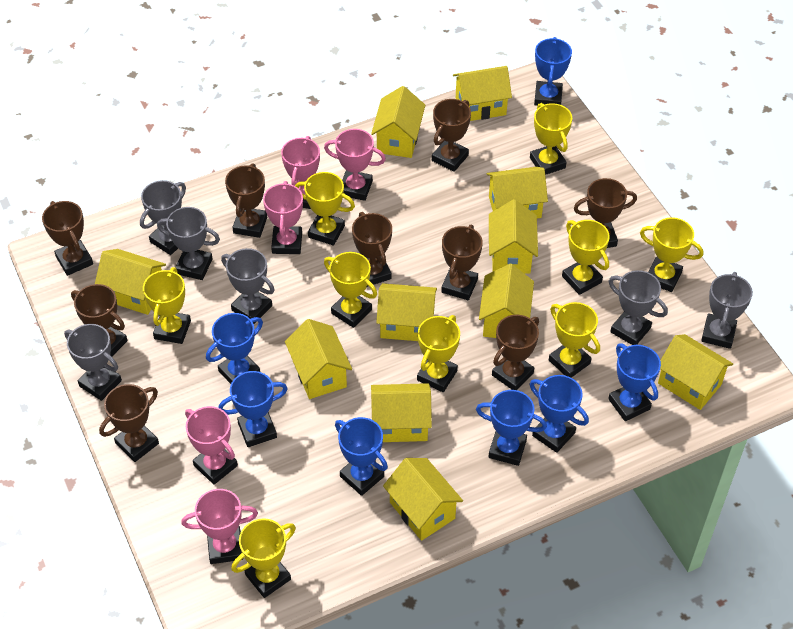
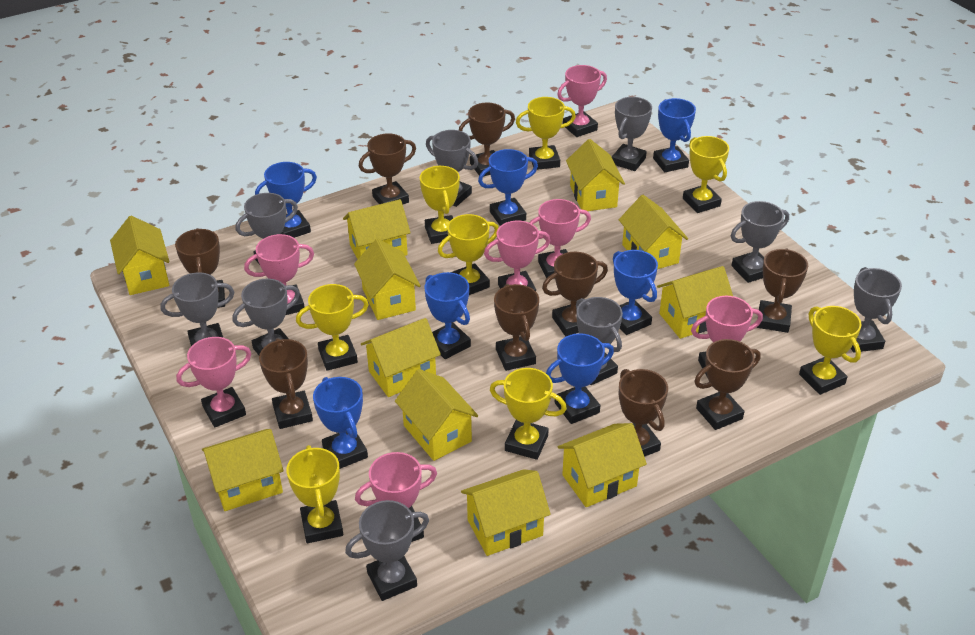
grey trophy: 6 -> 9
pink trophy: 5 -> 7
yellow trophy: 9 -> 8

